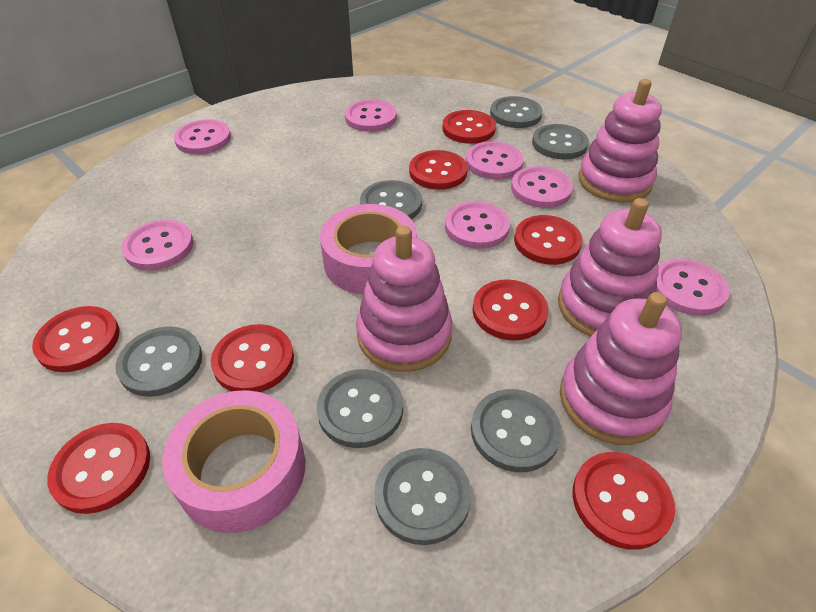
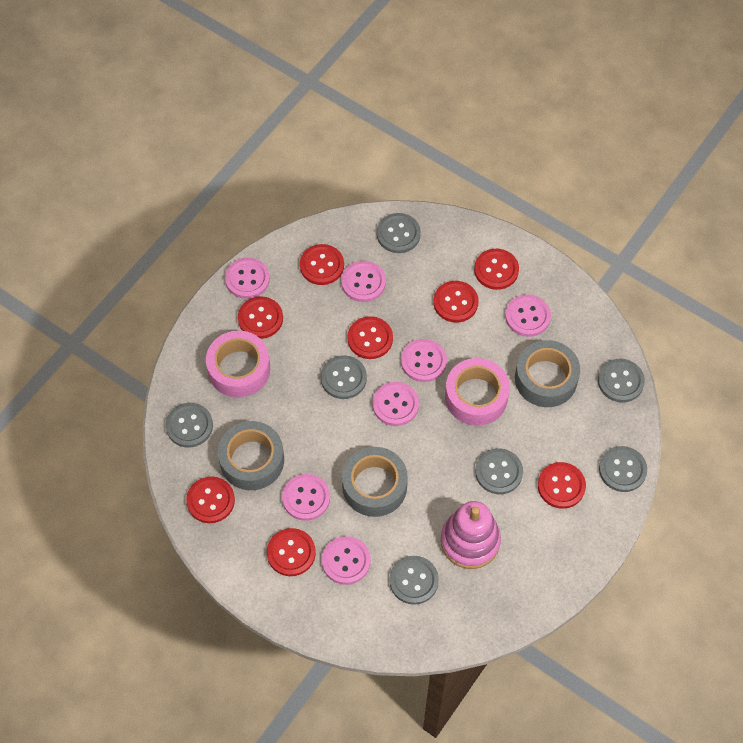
grey tape: 0 -> 3
pink stacking toy: 4 -> 1

